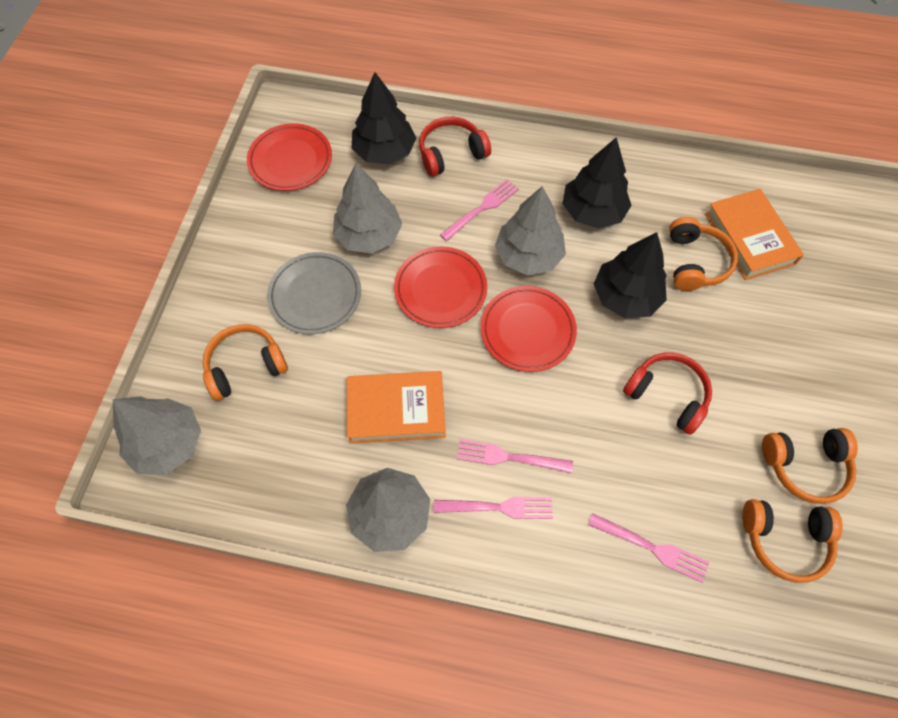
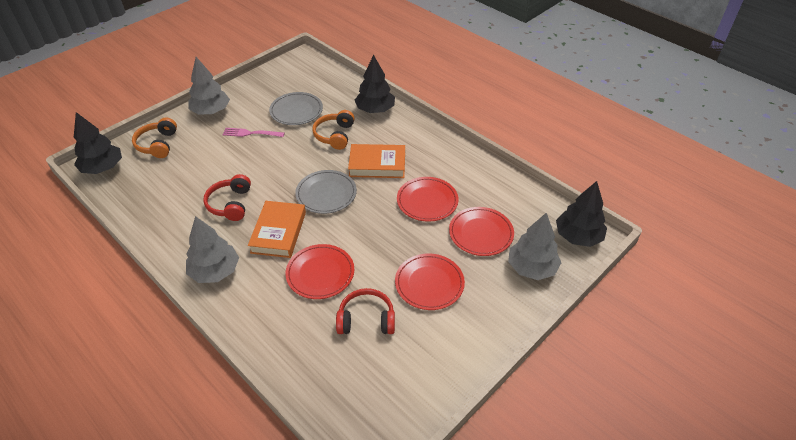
grey plate: 1 -> 2
grey tree: 4 -> 3
orange headphones: 4 -> 2
pink fork: 4 -> 1
red plate: 3 -> 4

